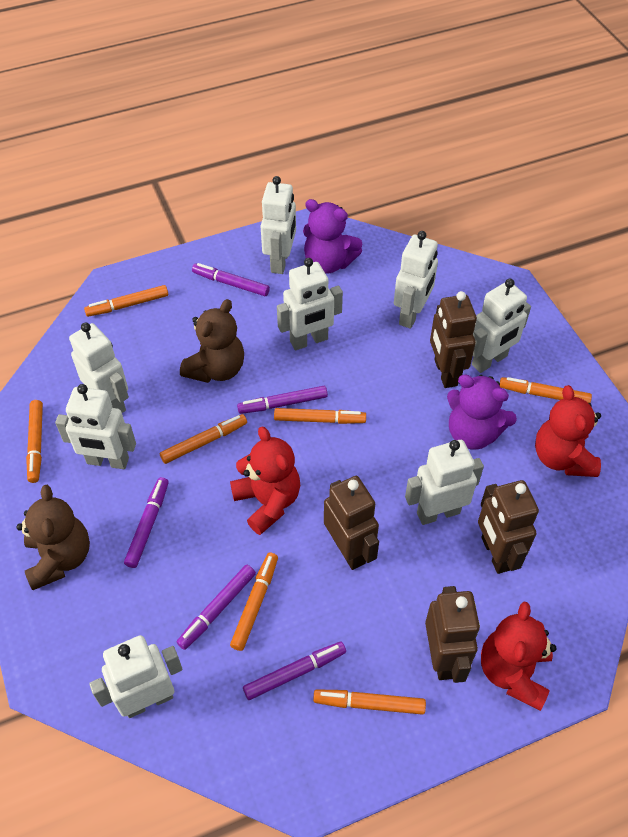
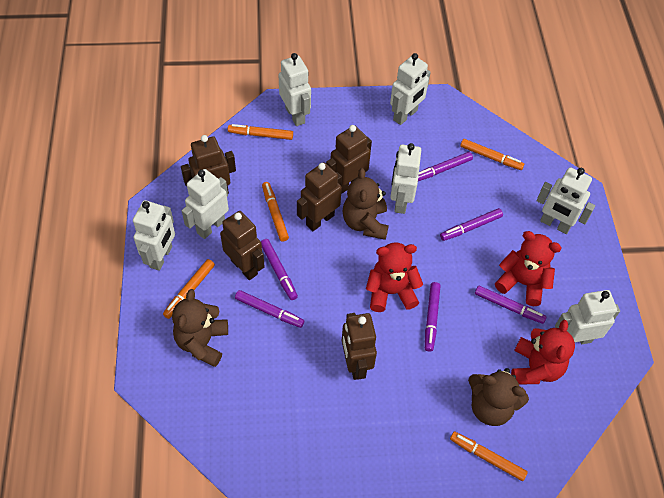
brown robot: 4 -> 5
brown teddy bear: 2 -> 3
orange marker: 7 -> 5
purple marker: 5 -> 6
purple teddy bear: 2 -> 0
white robot: 8 -> 7

